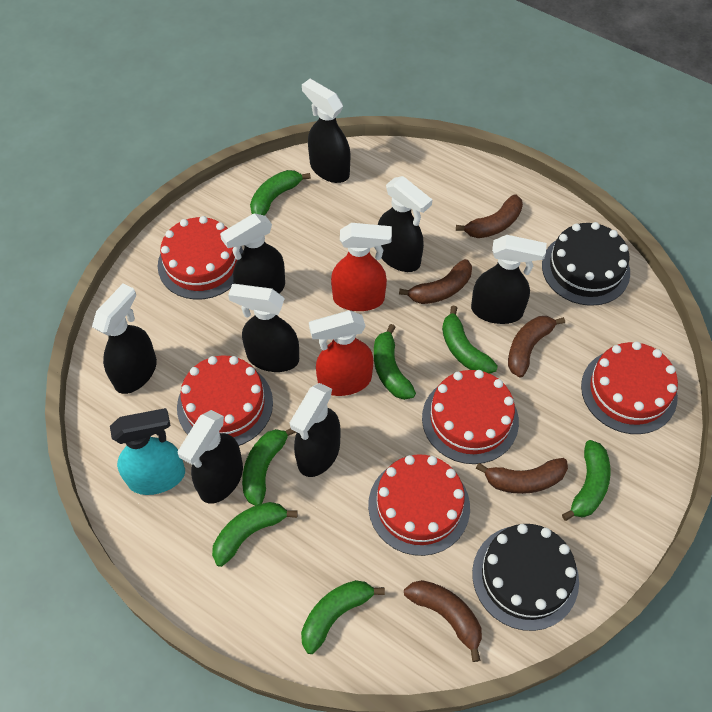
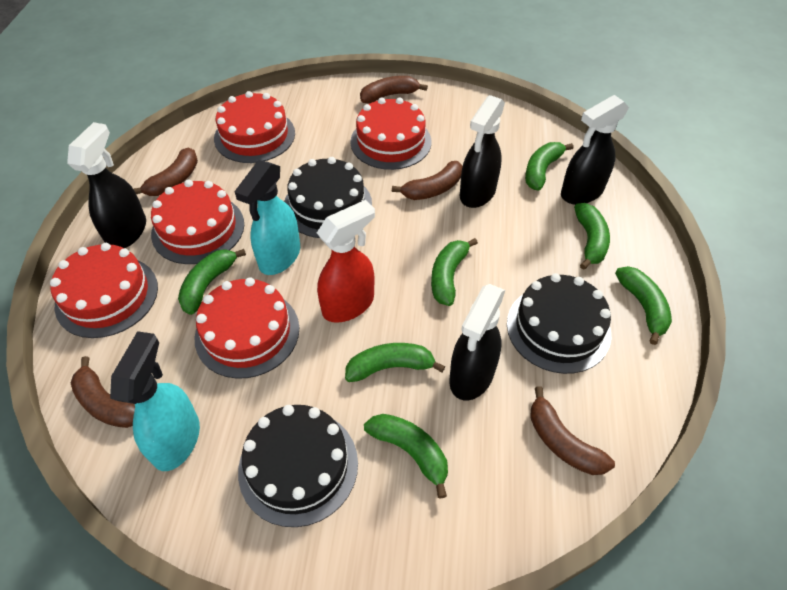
black cake: 2 -> 3
black spray bottle: 8 -> 4
red spray bottle: 2 -> 1
turquoise spray bottle: 1 -> 2

